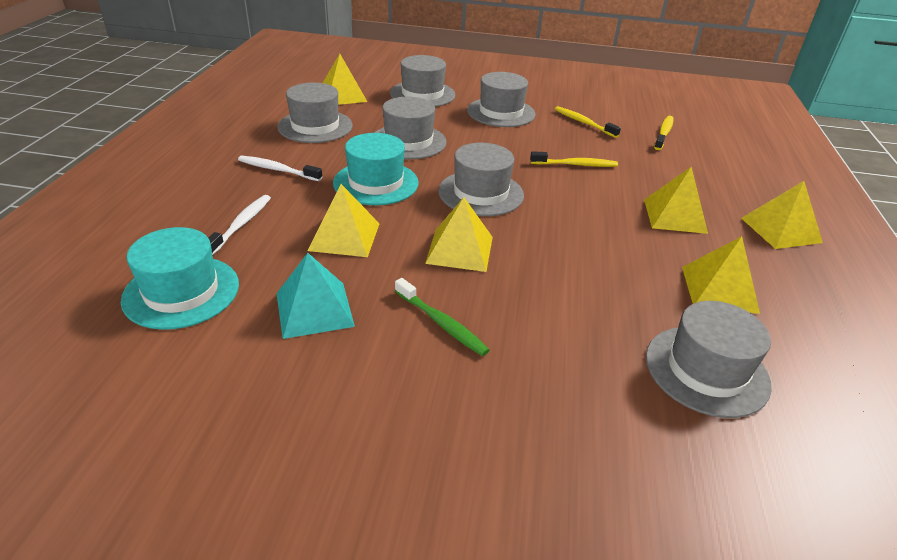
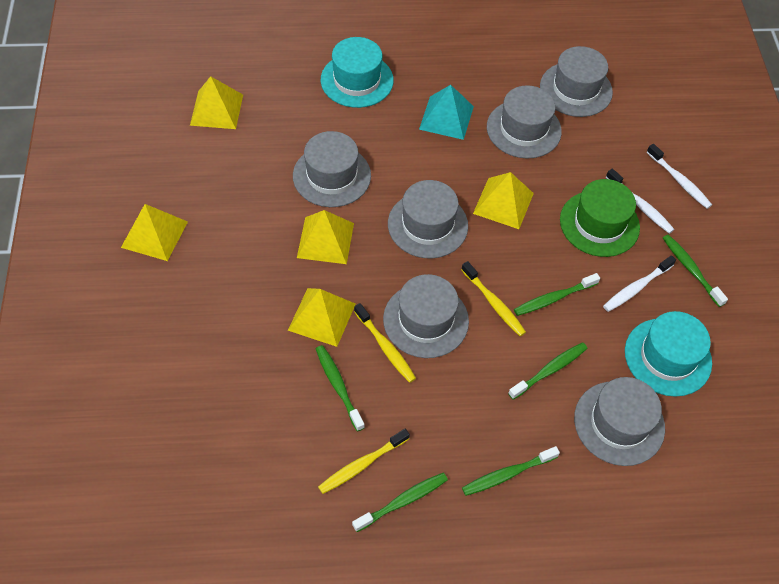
green hat: 0 -> 1
green toothbrush: 1 -> 6
white toothbrush: 2 -> 3
yellow pyramid: 6 -> 5

